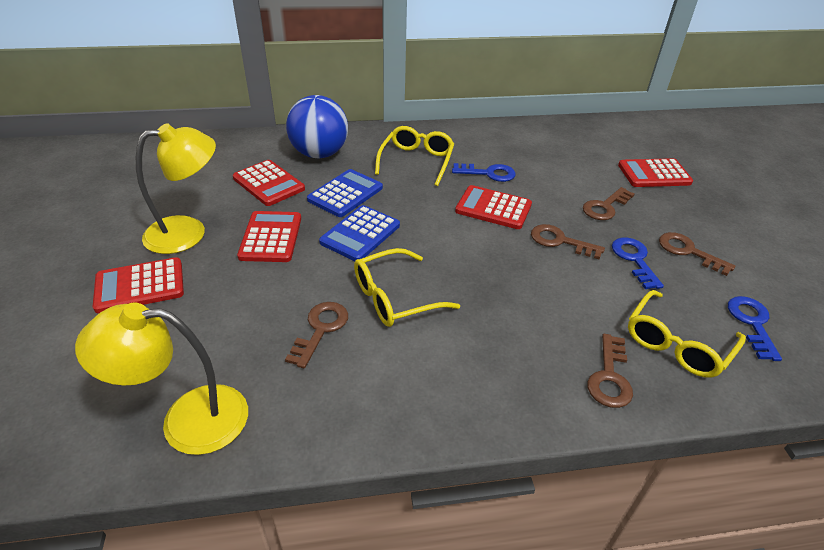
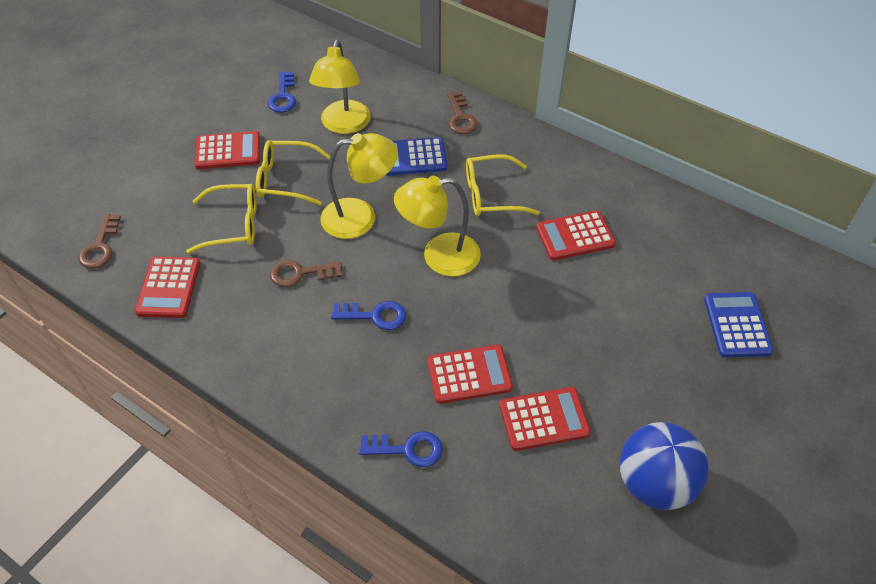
brown key: 5 -> 3
yellow lamp: 2 -> 3

